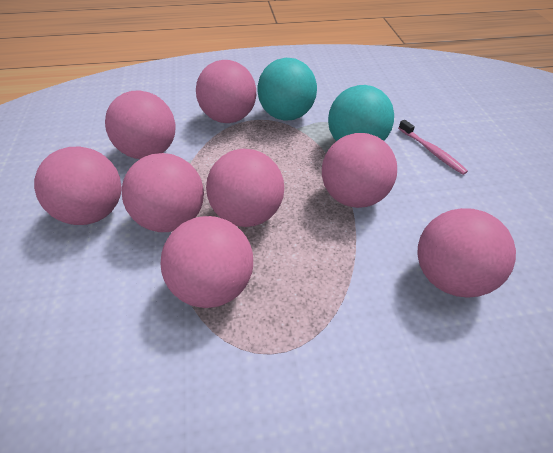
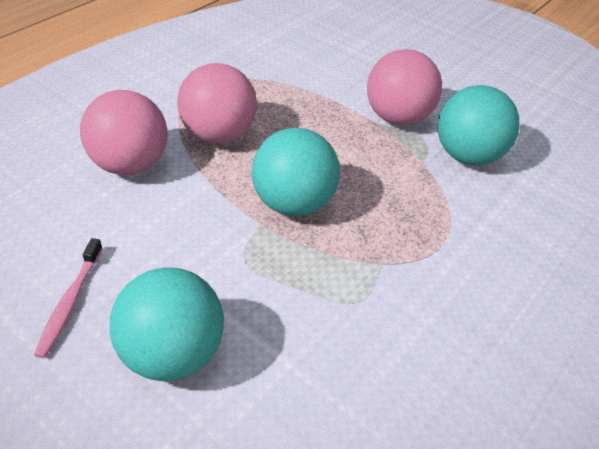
pink ball: 8 -> 3
turquoise ball: 2 -> 3

